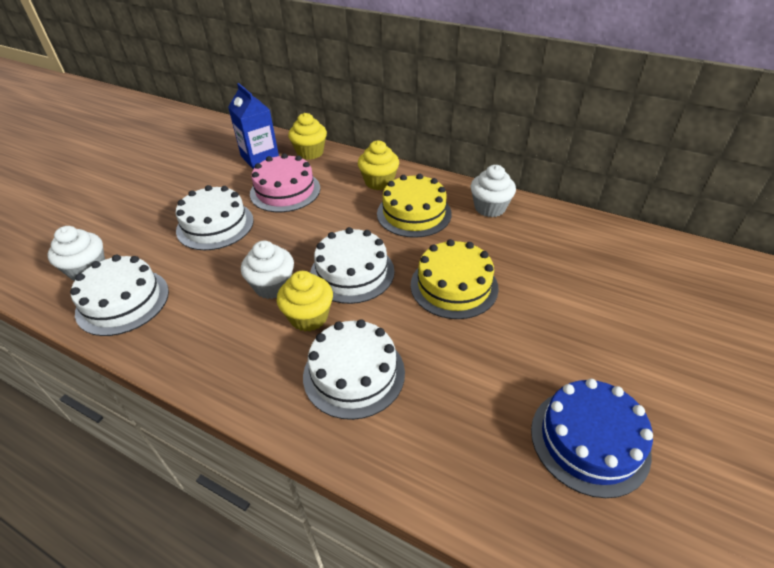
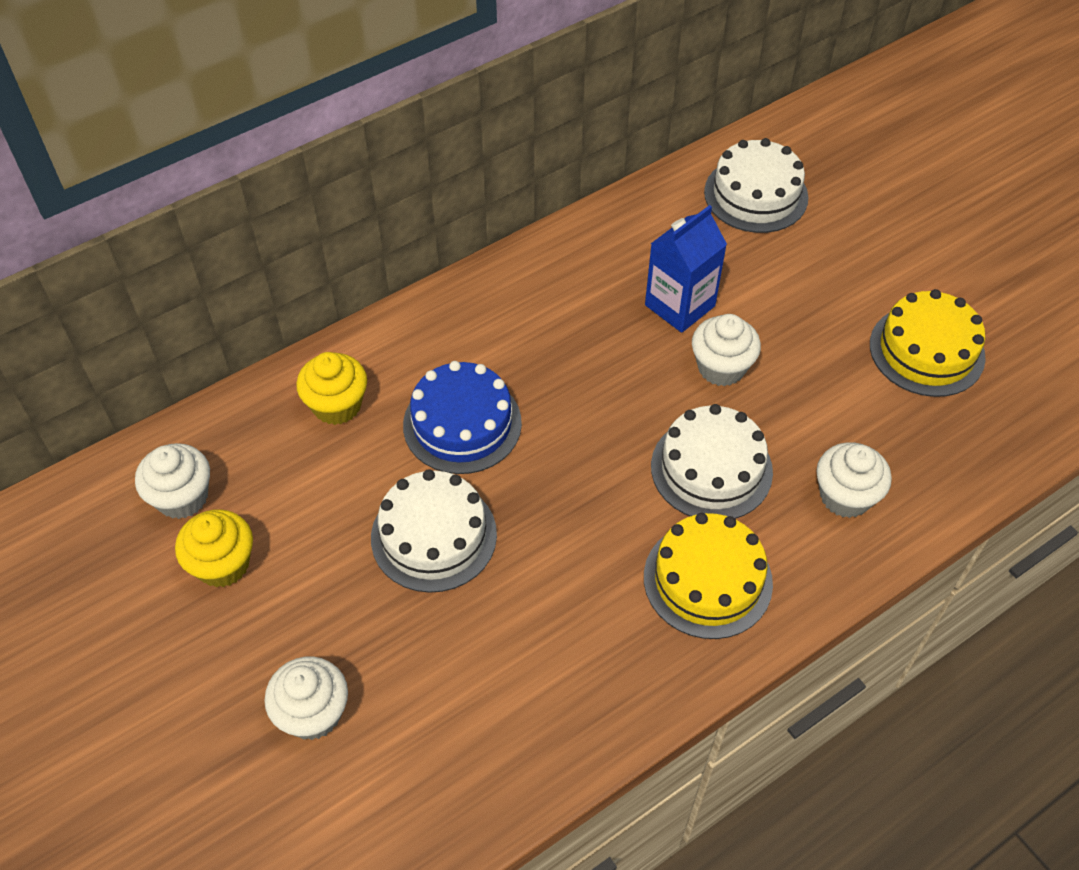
pink cake: 1 -> 0
white cake: 4 -> 3
white cupcake: 3 -> 4
yellow cupcake: 3 -> 2

